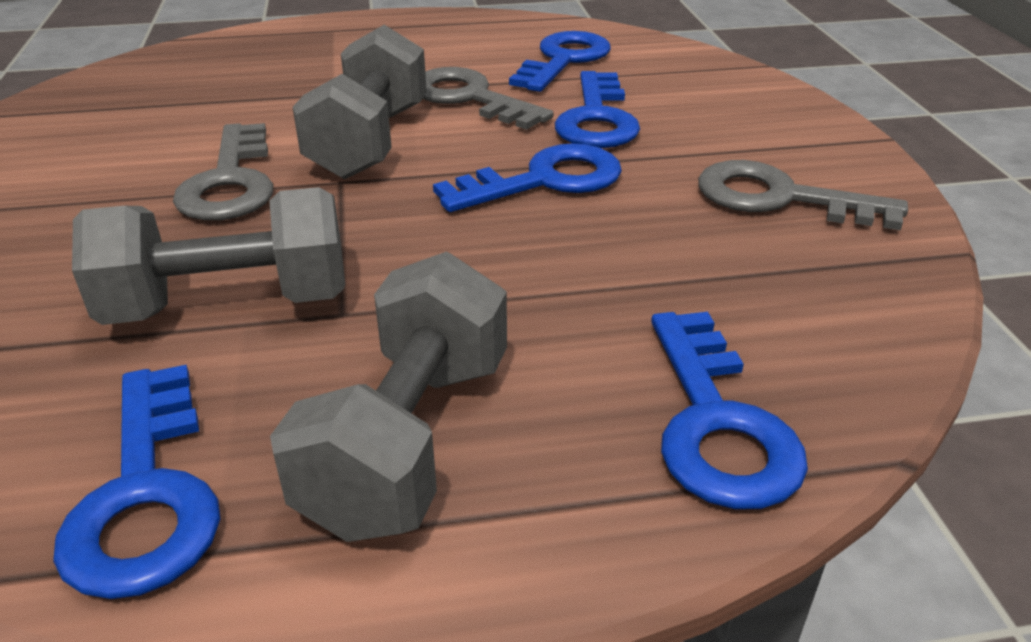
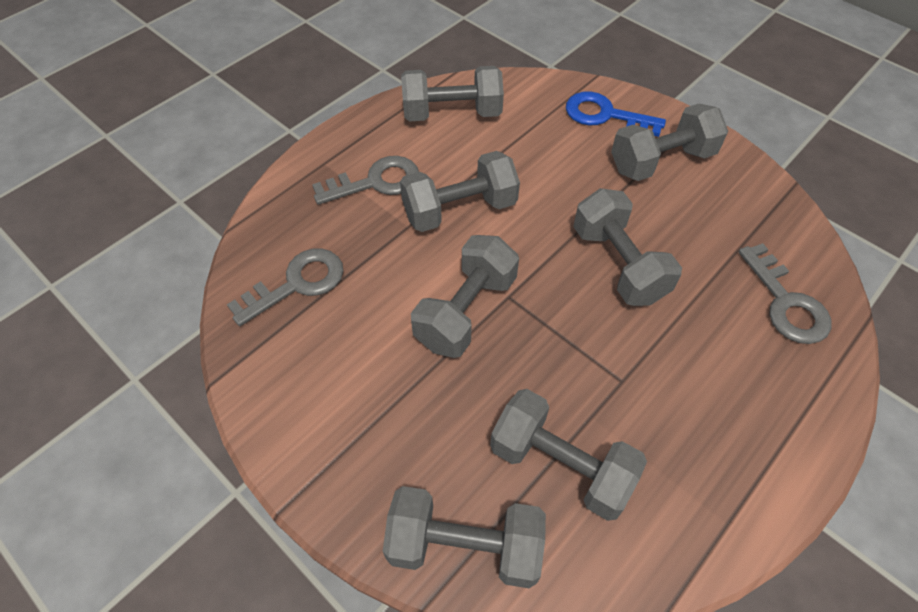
blue key: 5 -> 1
grey dumbbell: 3 -> 7

